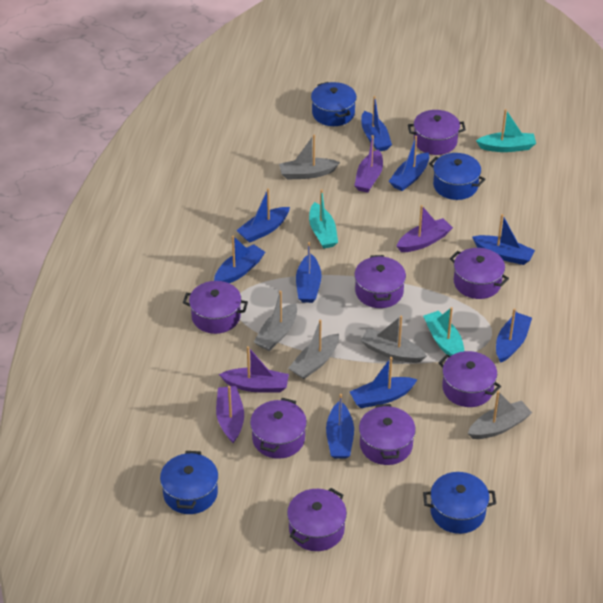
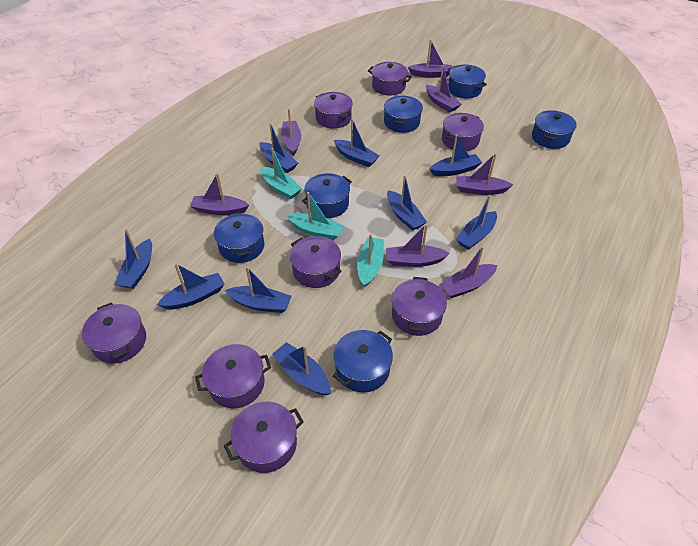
blue pot: 4 -> 6
grey boat: 5 -> 0
purple boat: 4 -> 7

